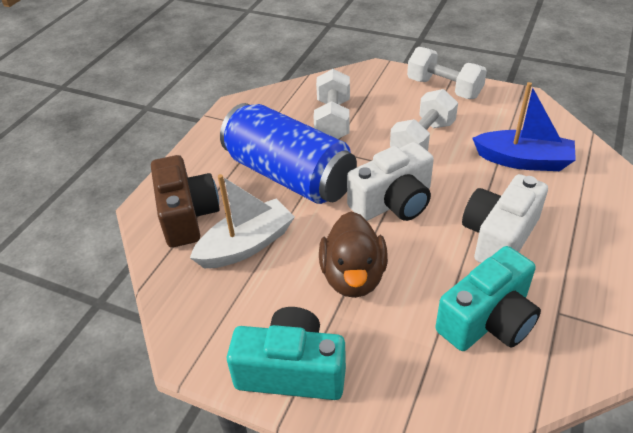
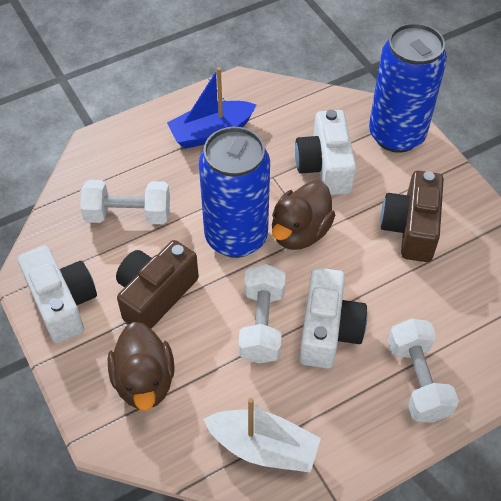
blue can: 1 -> 2
brown camera: 1 -> 2
brown duck: 1 -> 2
turquoise camera: 2 -> 0
white camera: 2 -> 3

